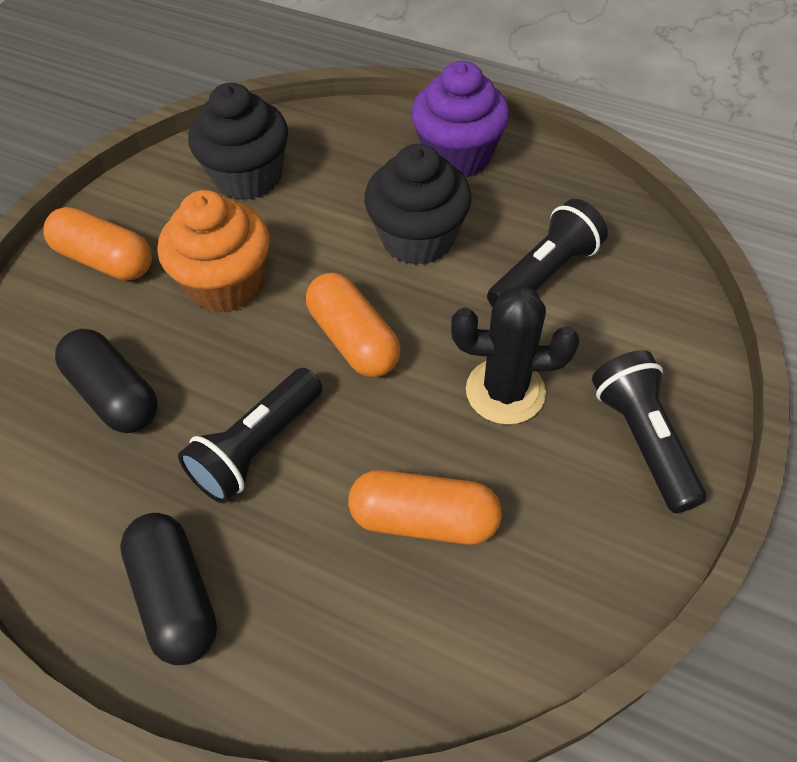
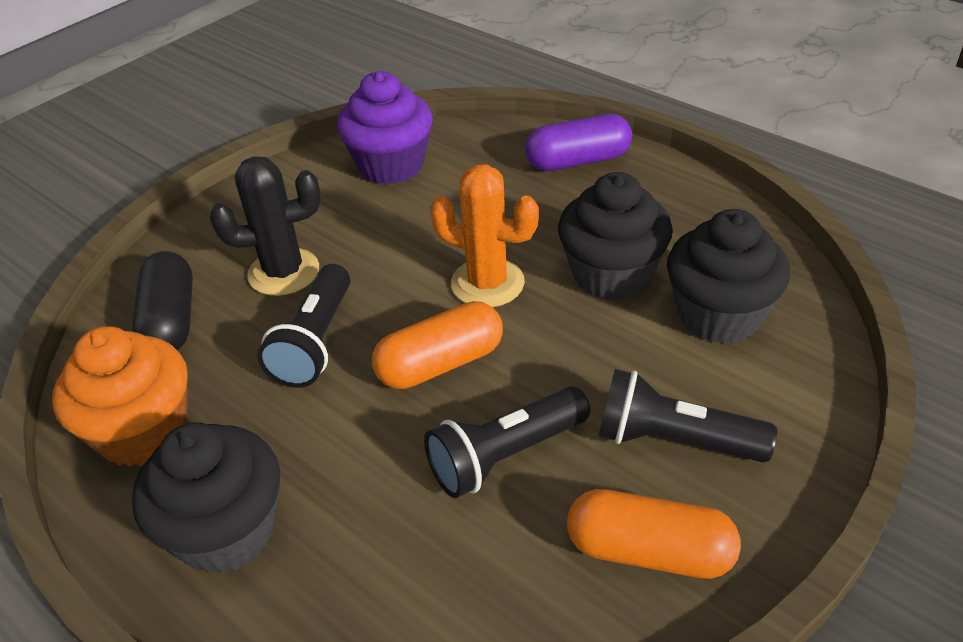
black capsule: 2 -> 1
black cupcake: 2 -> 3
orange cactus: 0 -> 1
orange capsule: 3 -> 2
purple capsule: 0 -> 1

